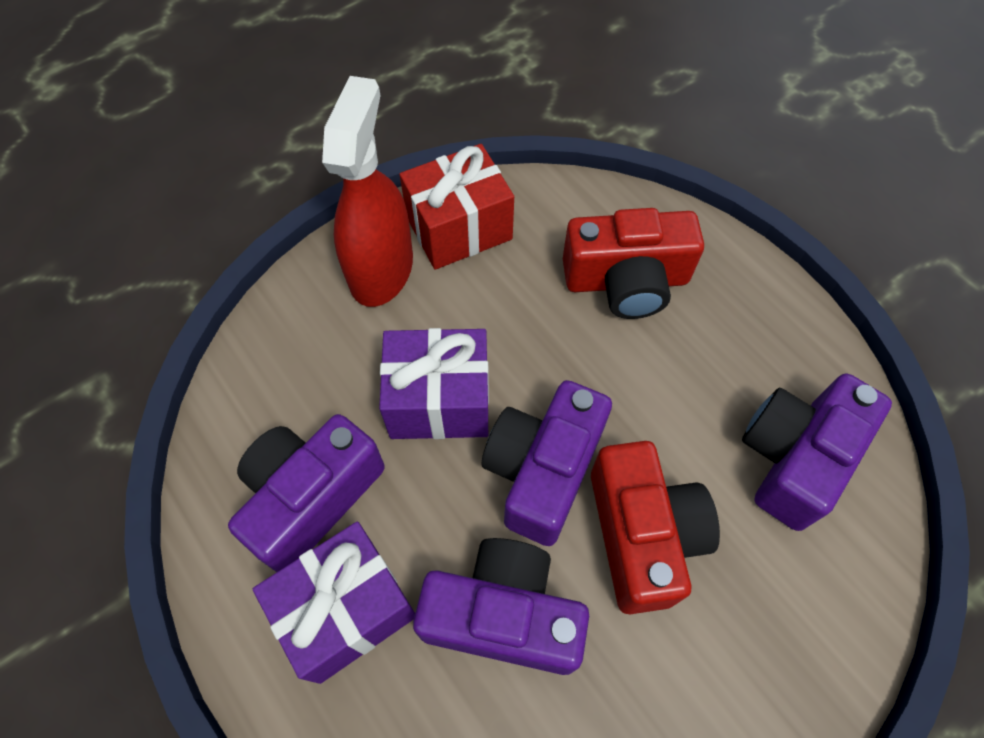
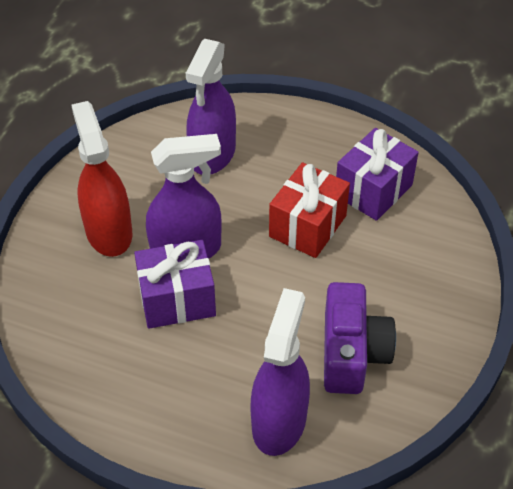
purple camera: 4 -> 1
purple spray bottle: 0 -> 3
red camera: 2 -> 0

